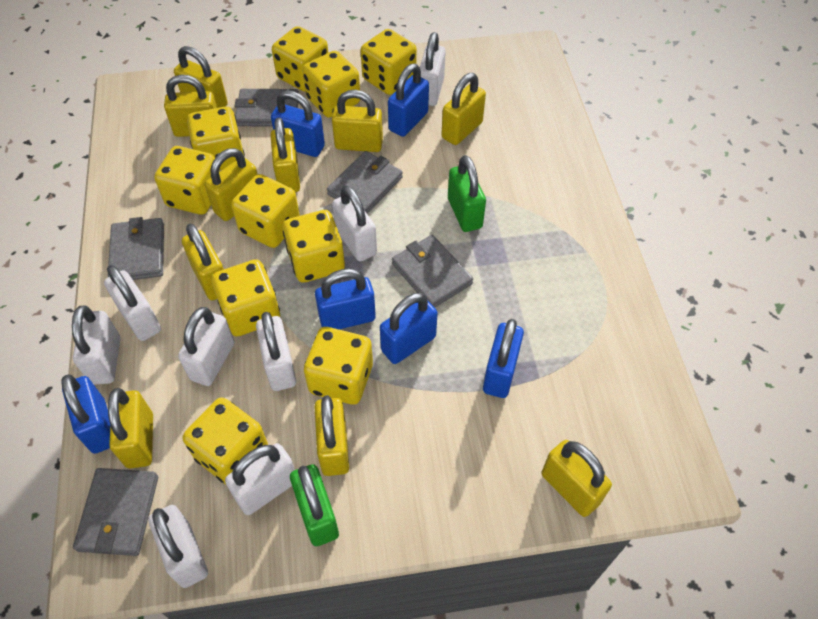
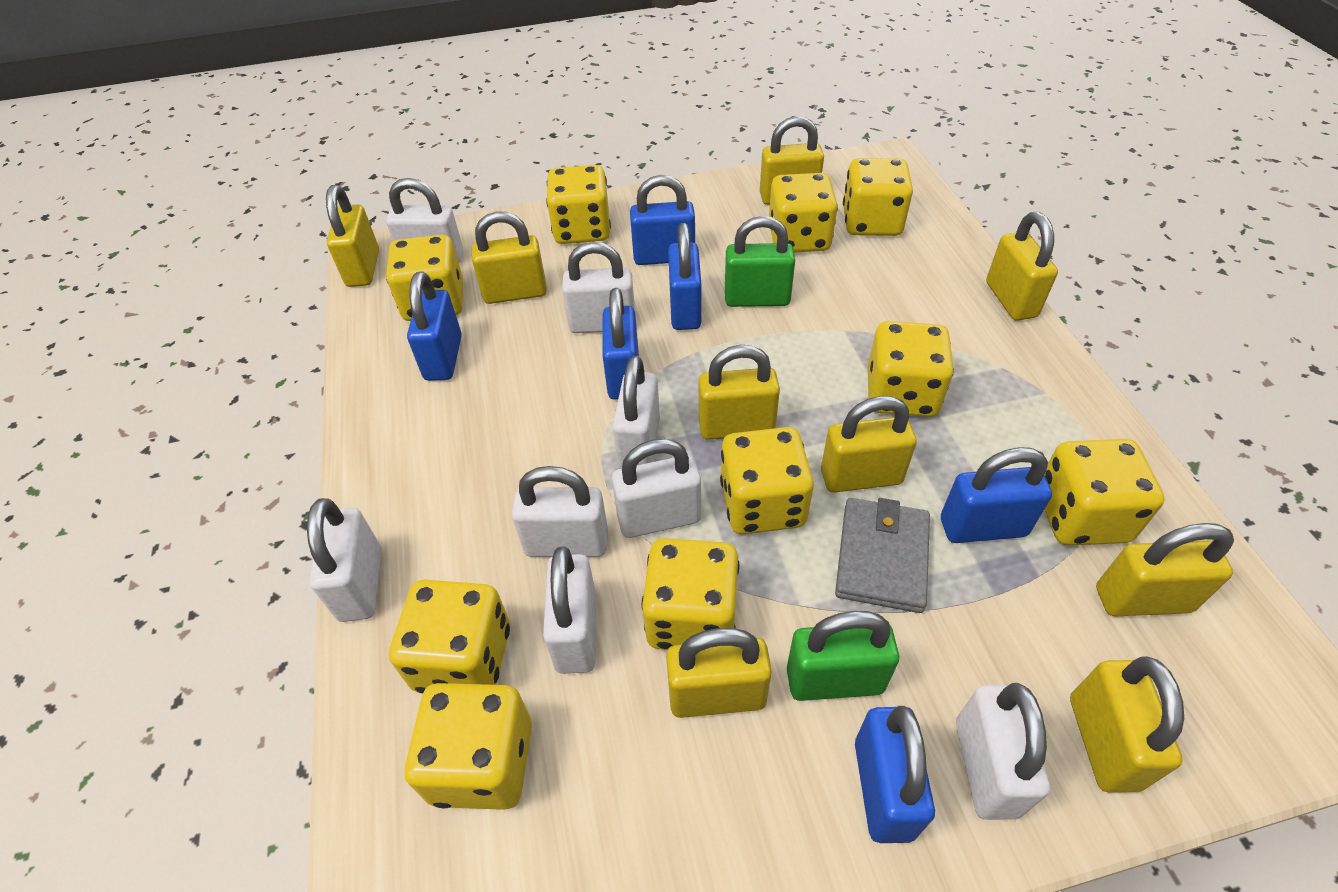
grey wallet: 5 -> 1
yellow padlock: 10 -> 9

